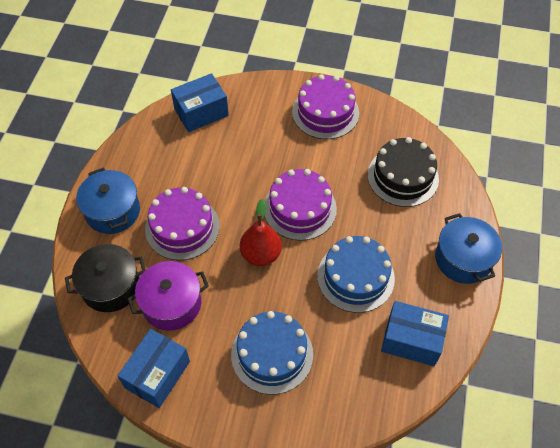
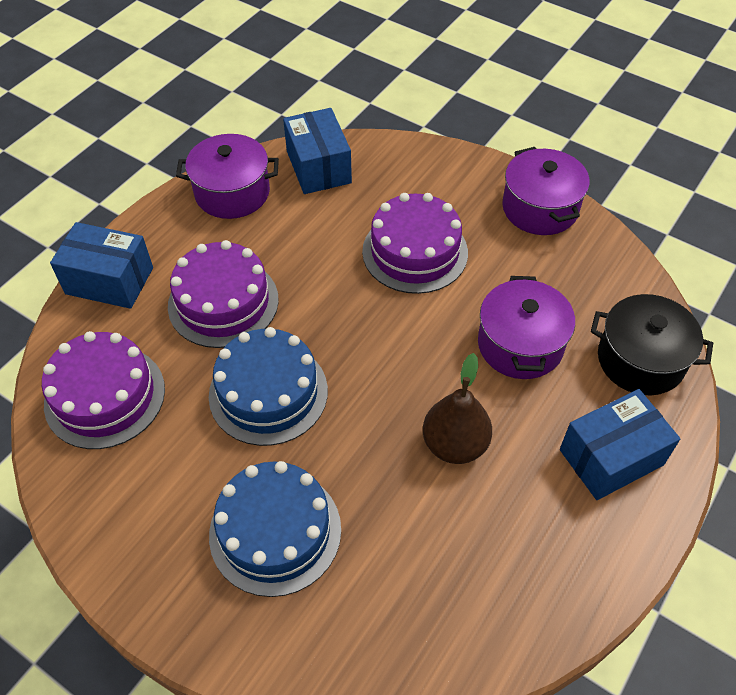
black cake: 1 -> 0
blue pot: 2 -> 0
brown pear: 0 -> 1
purple pot: 1 -> 3
red pear: 1 -> 0

